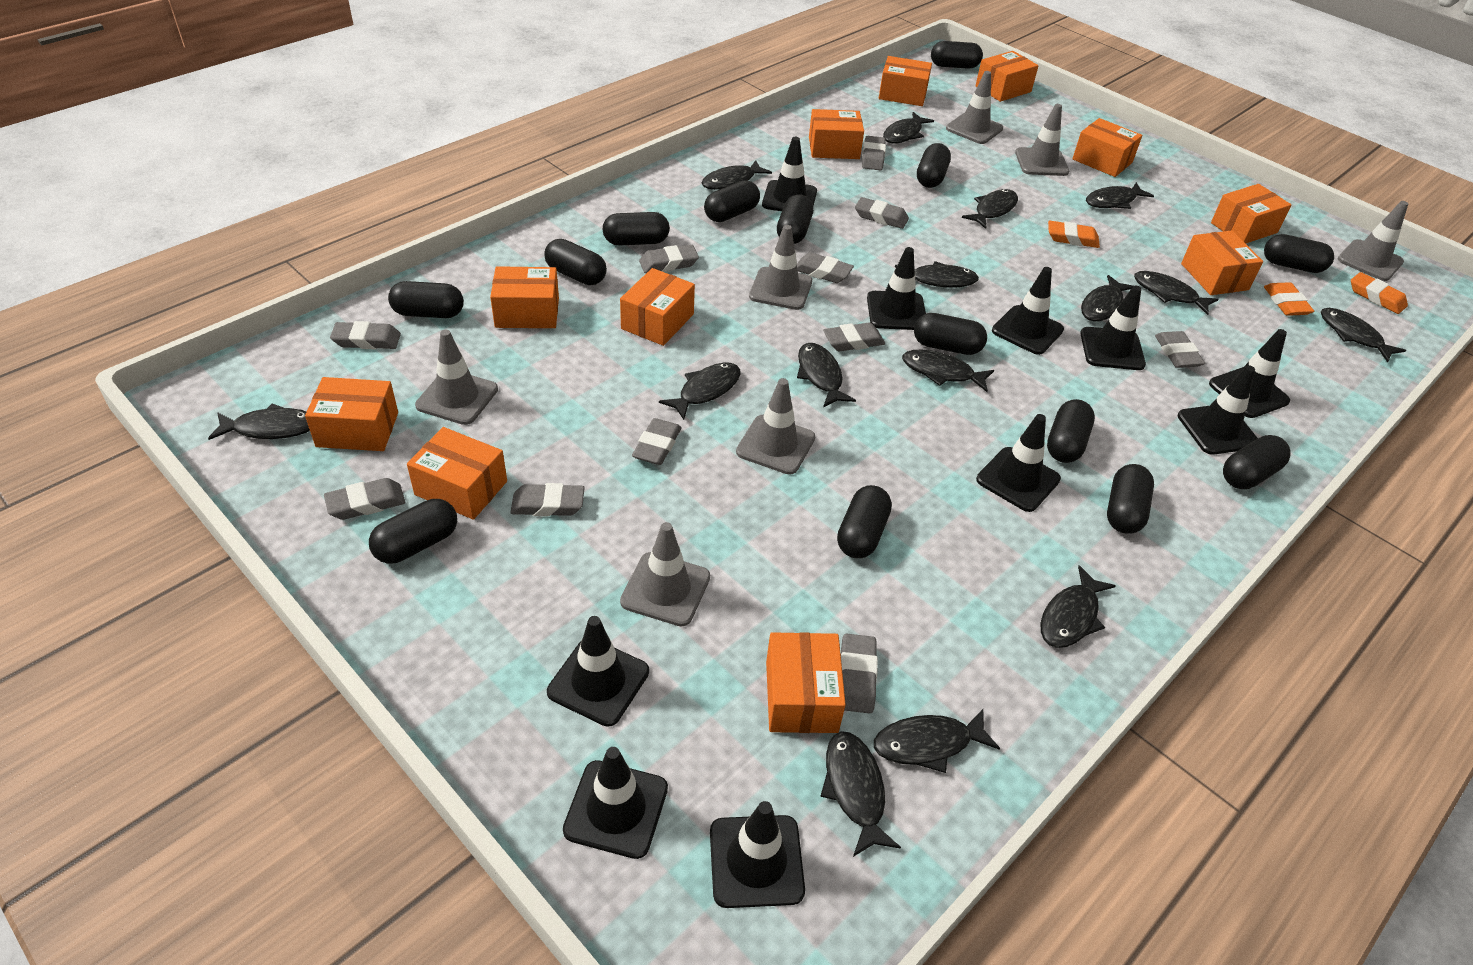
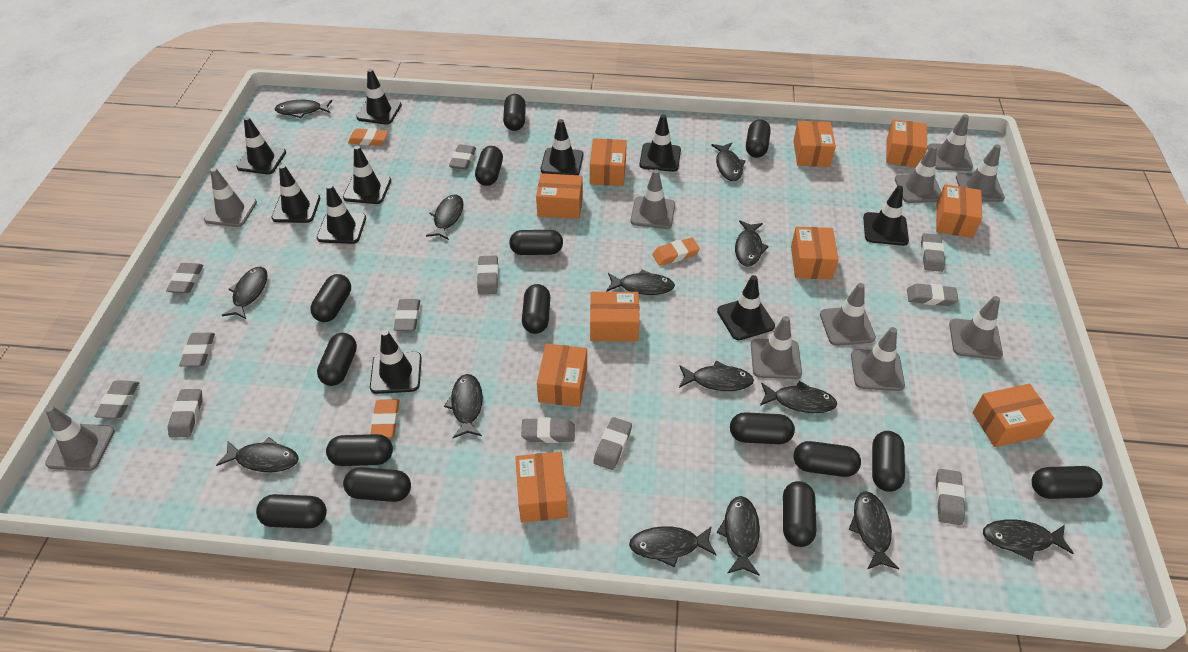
black capsule: 14 -> 15
black fish: 15 -> 14
grey eraser: 11 -> 12
grey traffic cone: 7 -> 10
orange box: 11 -> 10

